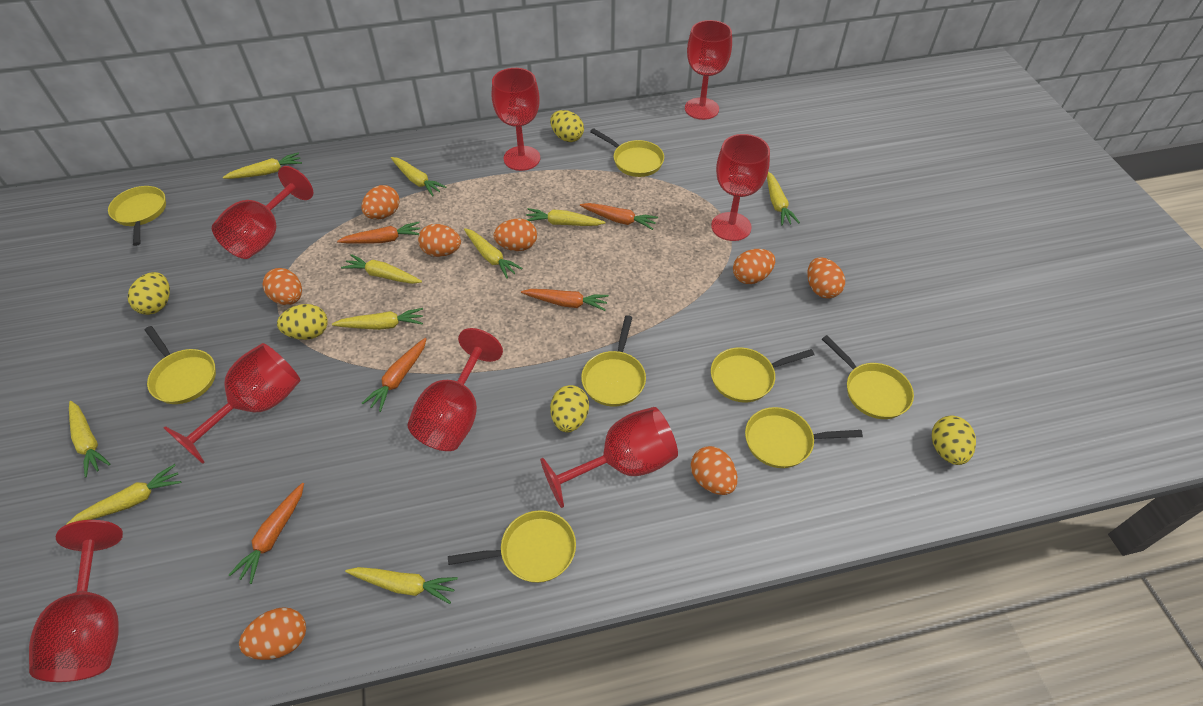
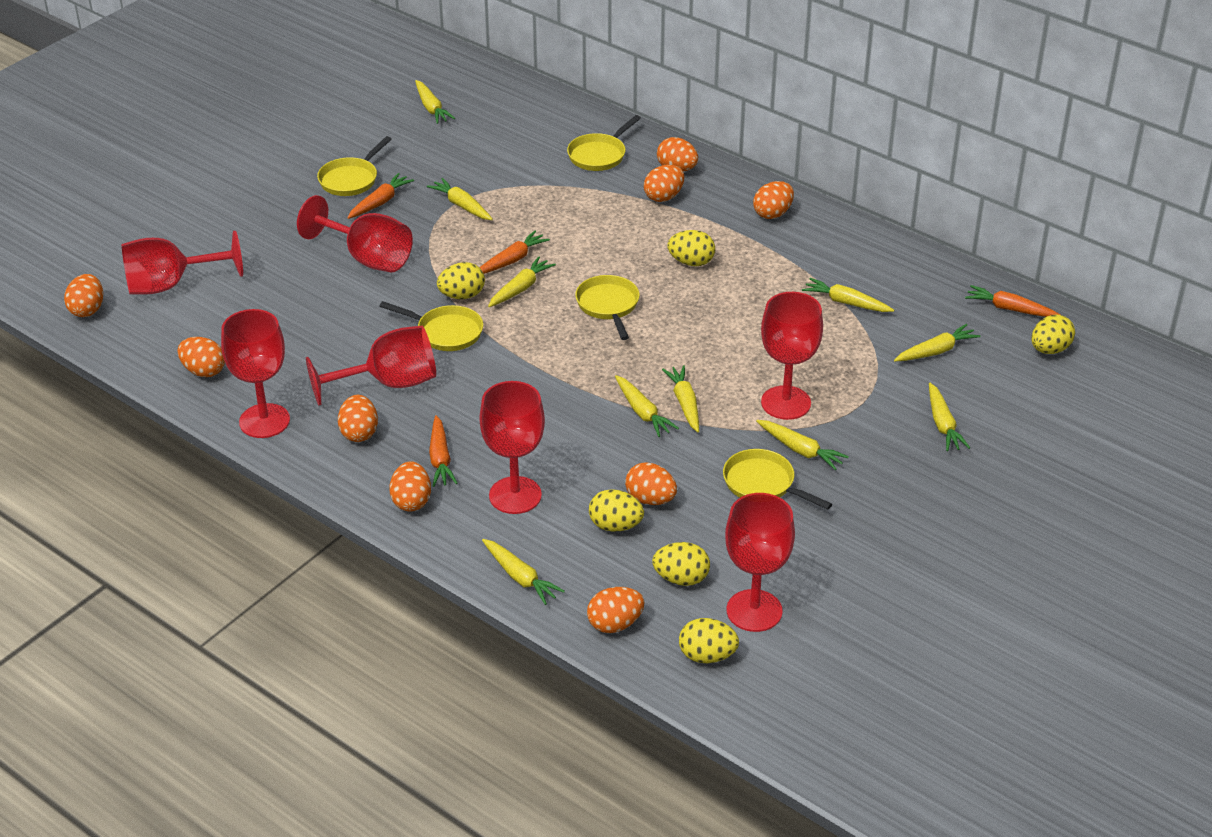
orange carrot: 5 -> 4
orange egg: 8 -> 9
red goblet: 8 -> 7
yellow egg: 5 -> 6
yellow pan: 8 -> 5

